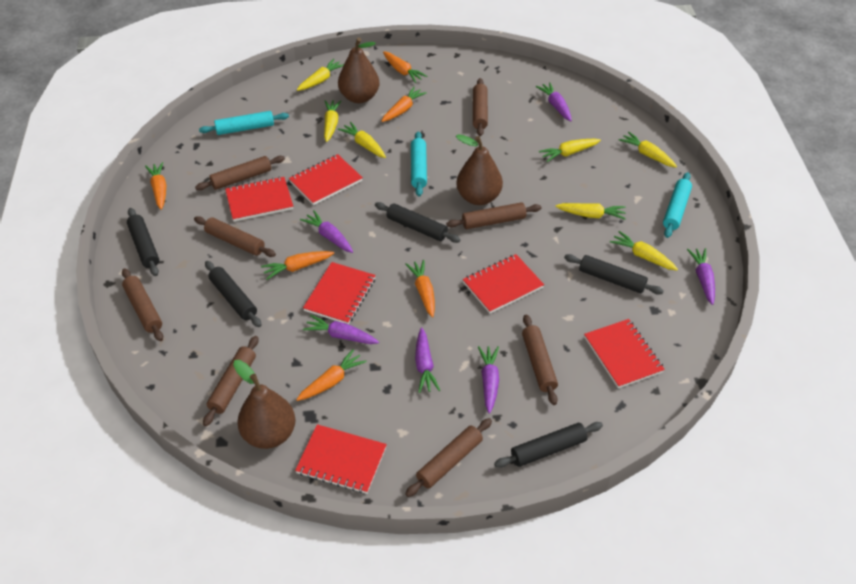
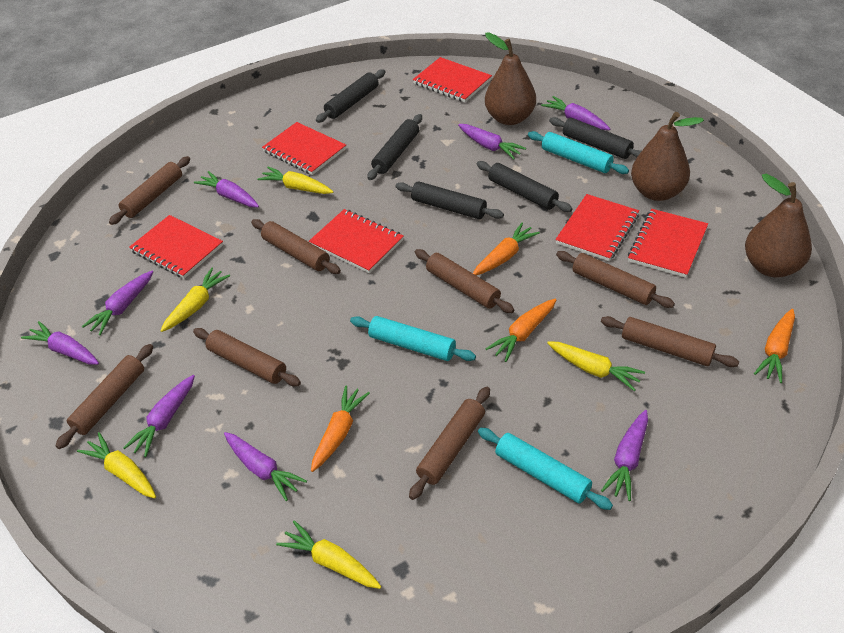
orange carrot: 6 -> 4
purple carrot: 6 -> 8
yellow carrot: 7 -> 5

